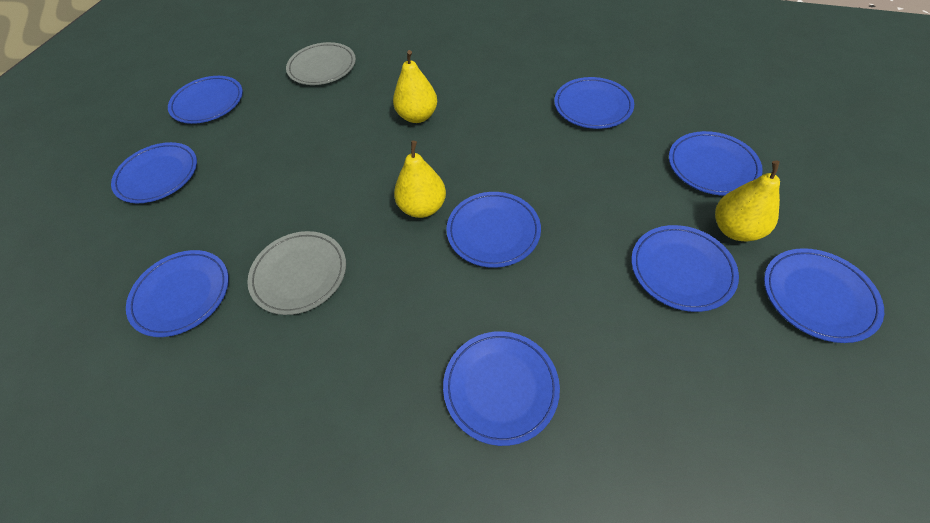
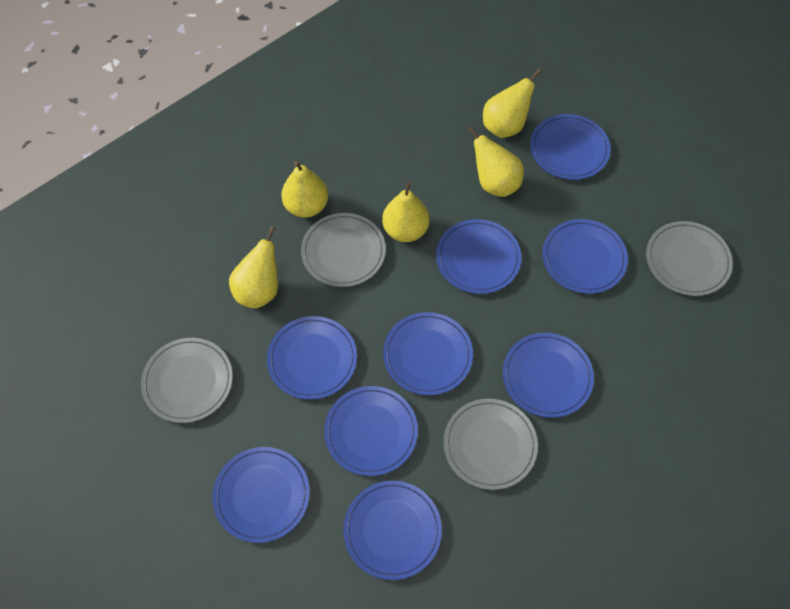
grey plate: 2 -> 4
yellow pear: 3 -> 5

